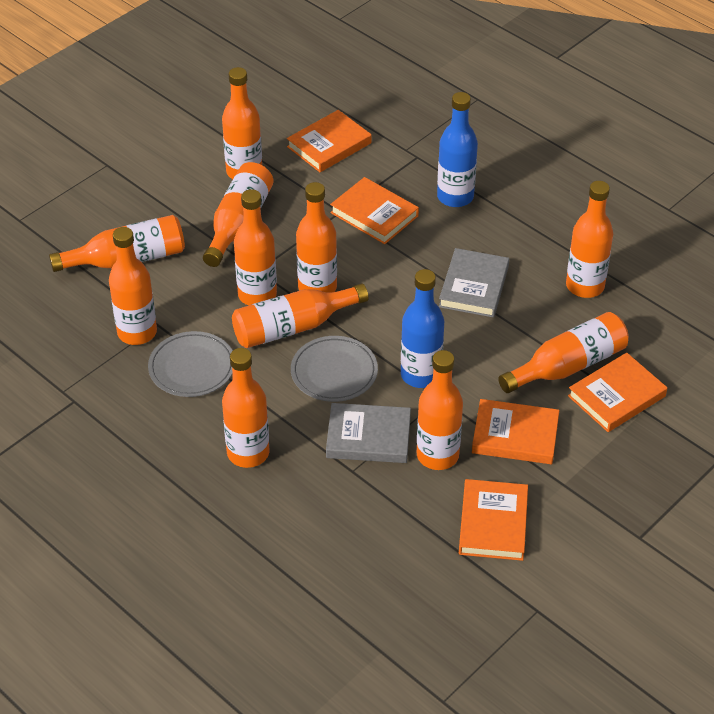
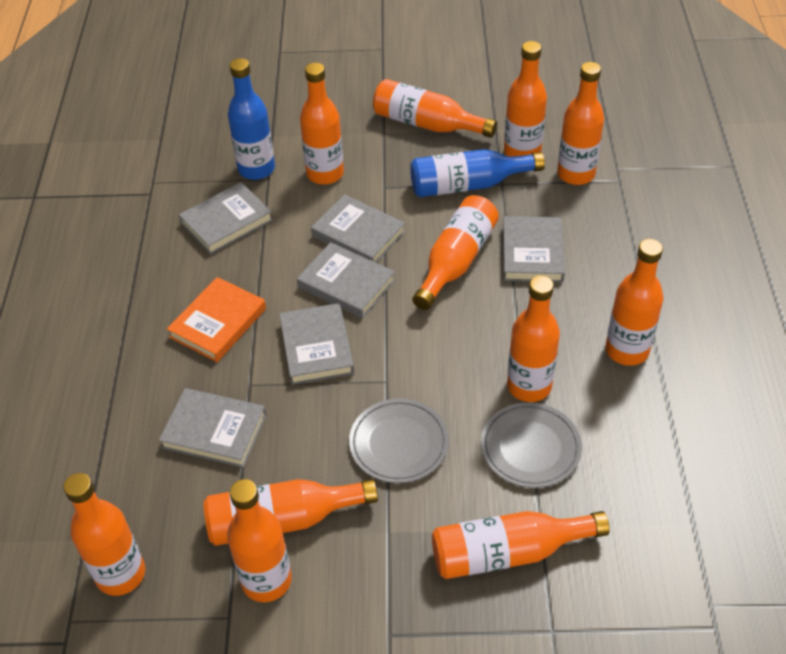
grey book: 2 -> 6
orange book: 5 -> 1

